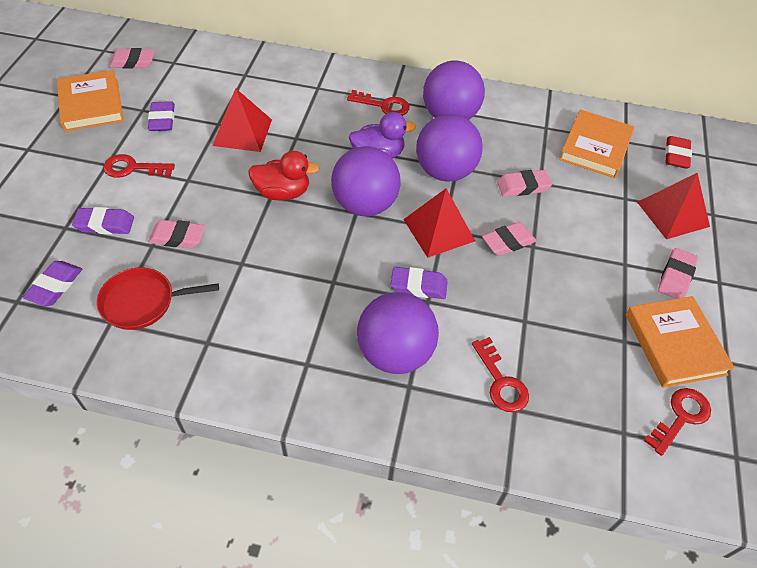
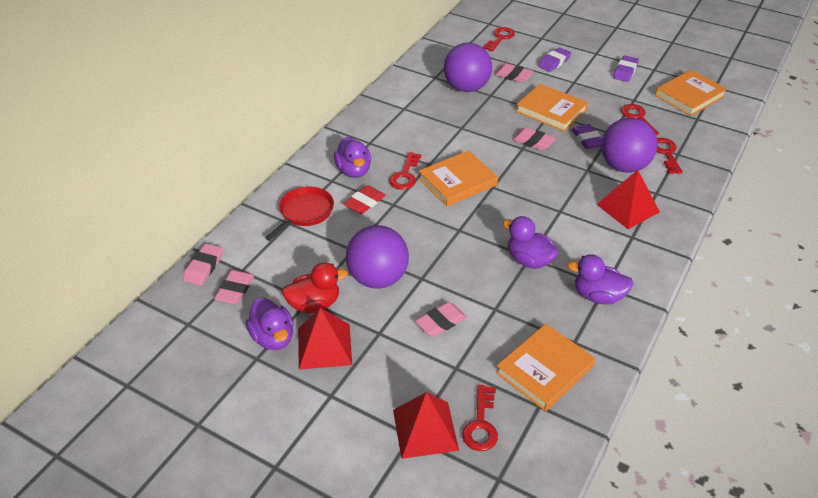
orange book: 3 -> 4
purple ball: 4 -> 3
purple duck: 1 -> 4
purple eraser: 4 -> 3
red key: 4 -> 5

